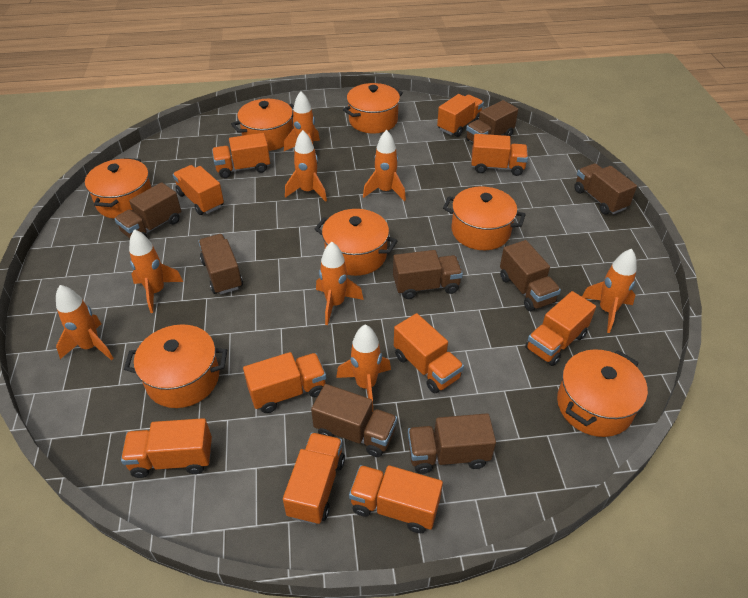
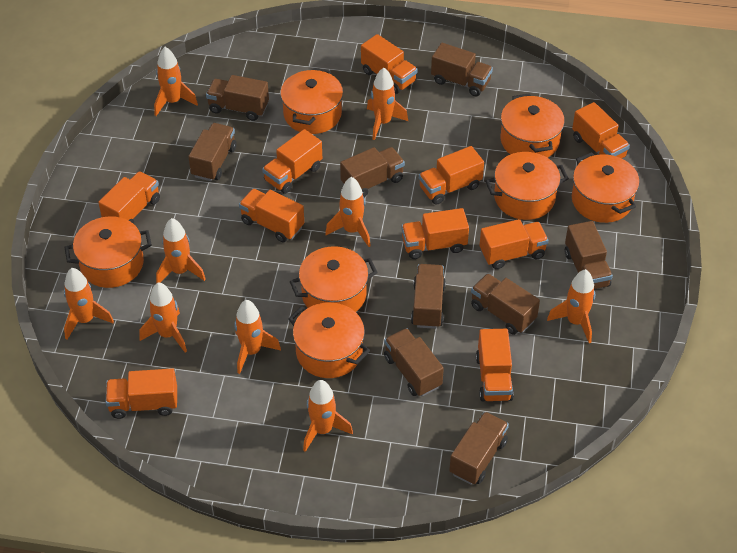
brown truck: 8 -> 9
orange rocket: 8 -> 9

